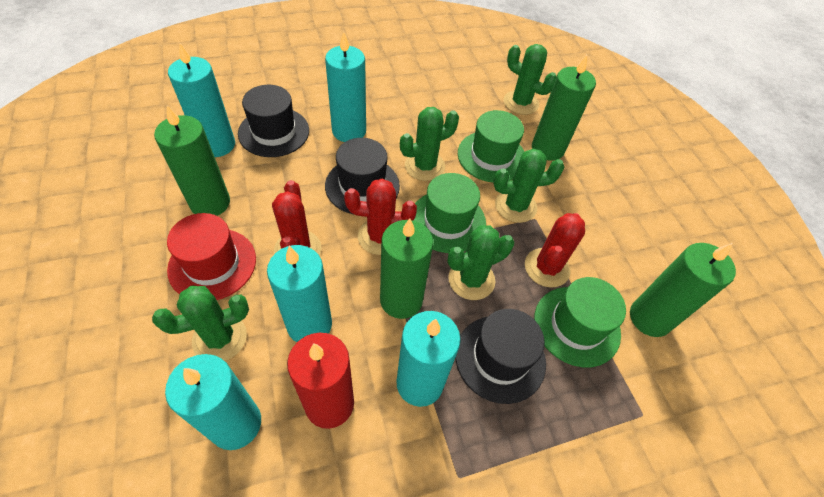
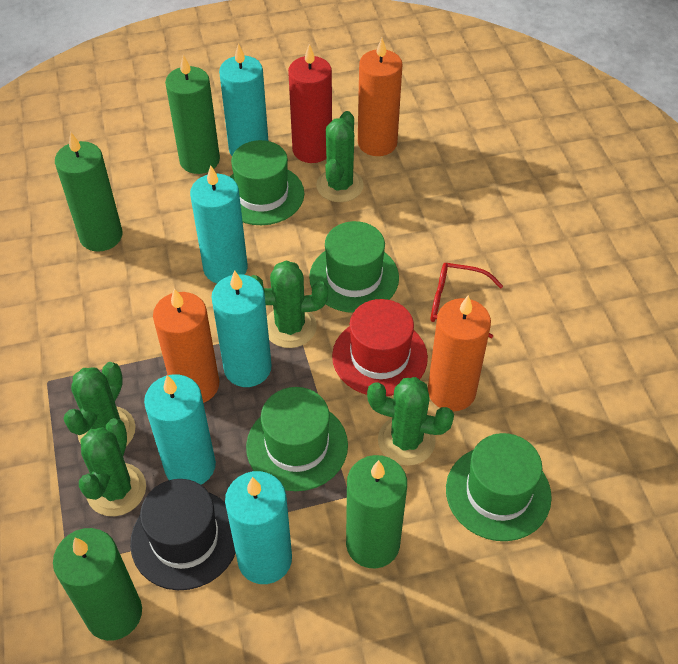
black hat: 3 -> 1
green hat: 3 -> 4
orange candle: 0 -> 3
red cactus: 3 -> 0
red glasses: 0 -> 1

